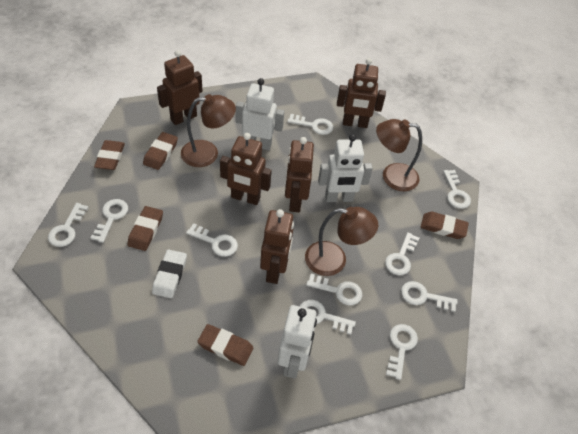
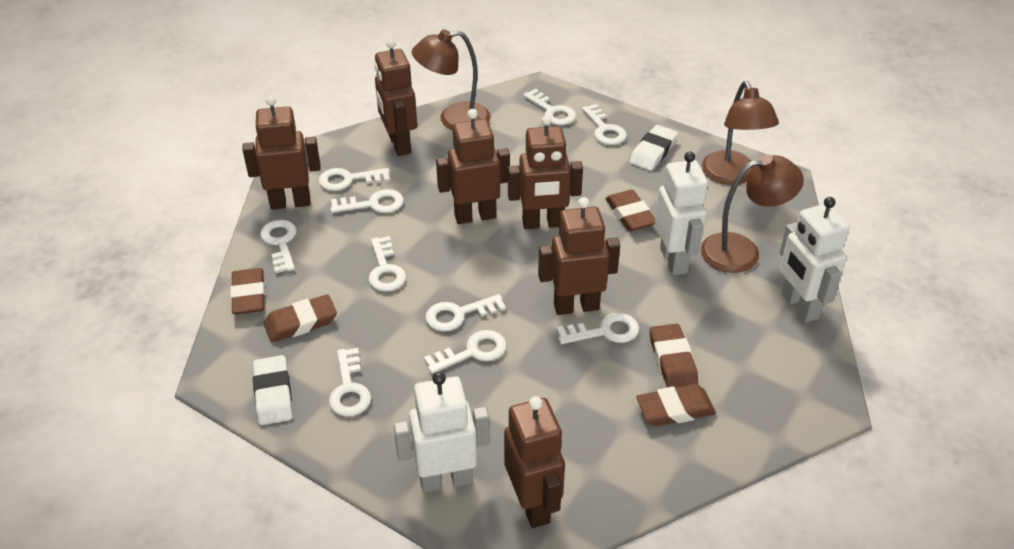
brown robot: 5 -> 6
white eraser: 1 -> 2

